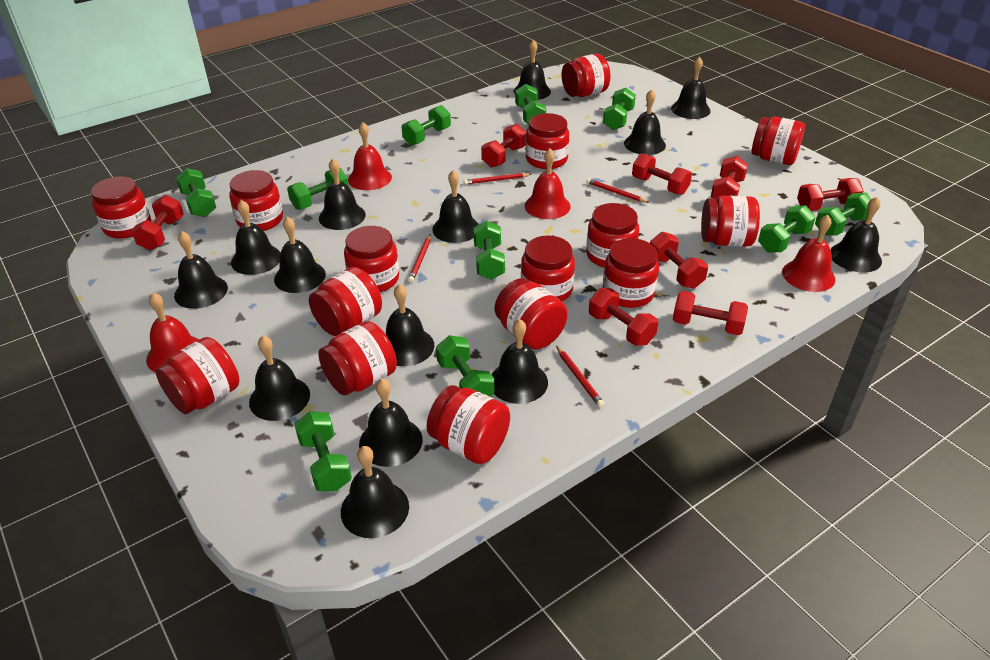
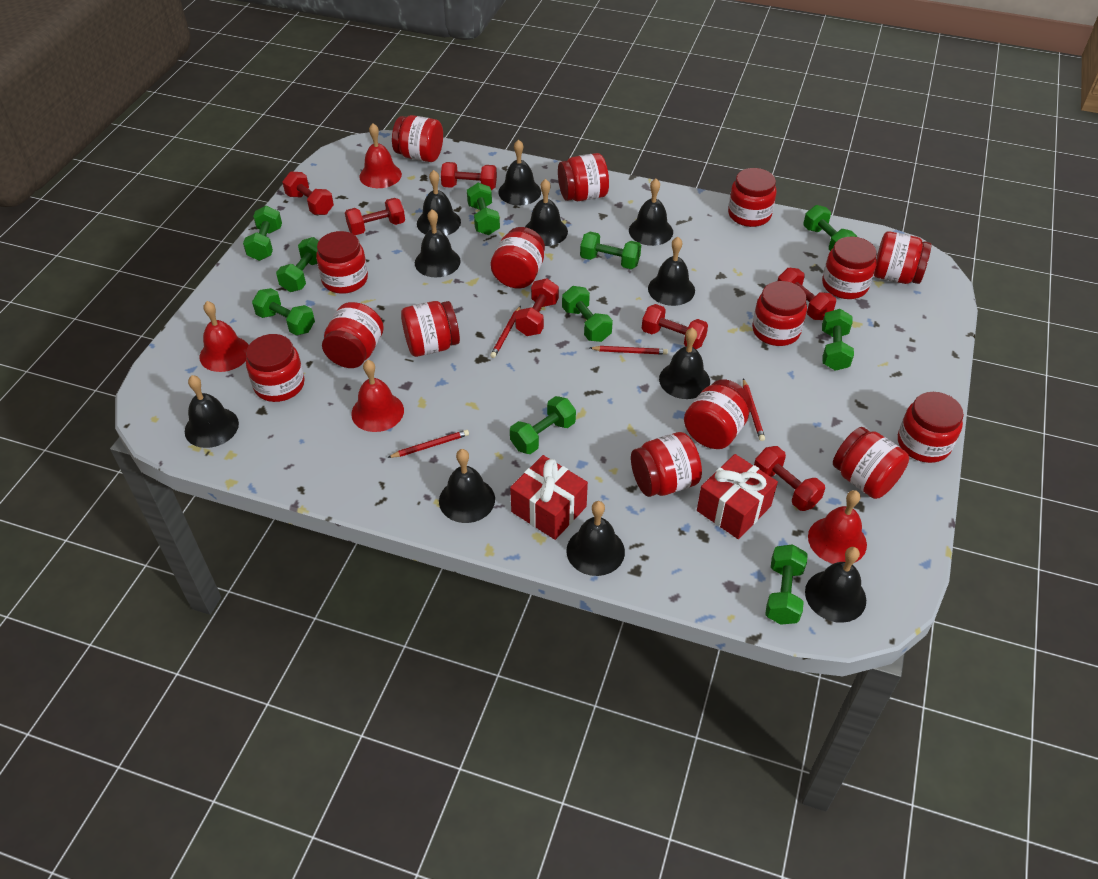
black bell: 14 -> 11
red dumbbell: 8 -> 7
red gift: 0 -> 2

